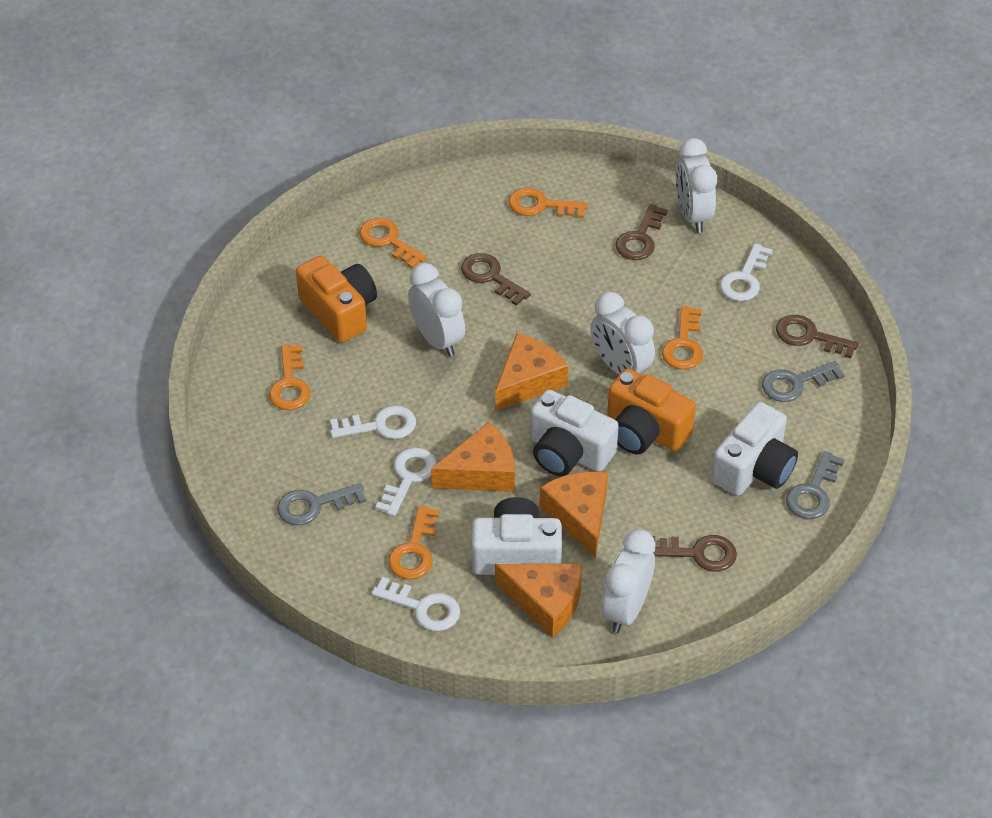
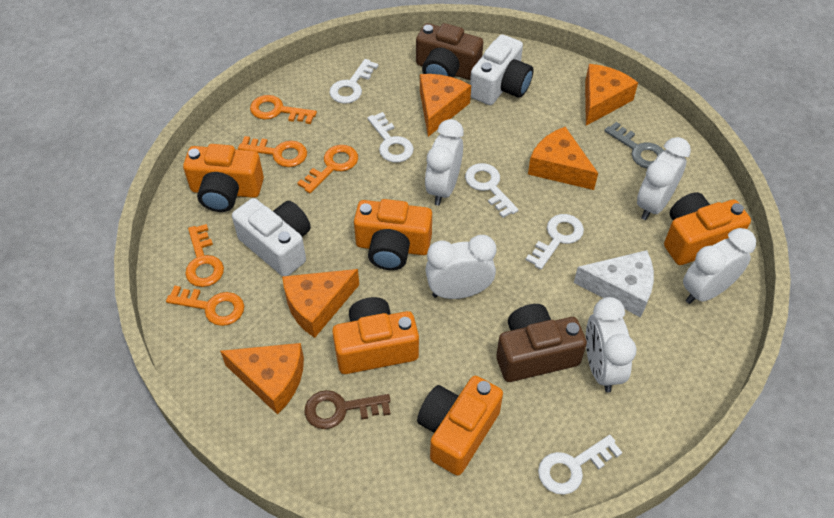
brown camera: 0 -> 2
brown key: 4 -> 1
grey key: 3 -> 1
orange camera: 2 -> 5
orange cheese: 4 -> 5
white camera: 3 -> 2
white cheese: 0 -> 1
white clock: 4 -> 5
white key: 4 -> 5

